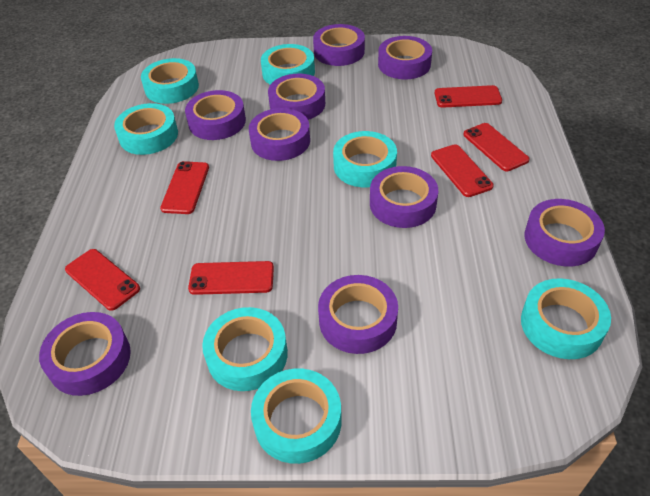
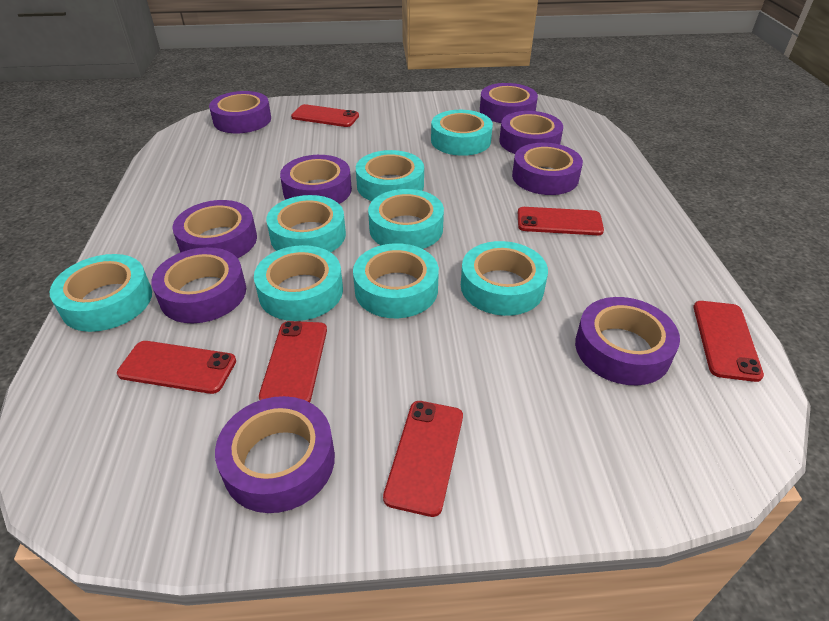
turquoise tape: 7 -> 8

